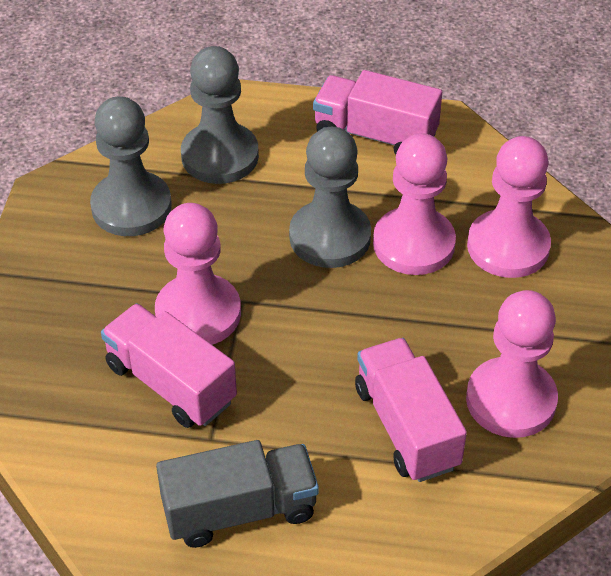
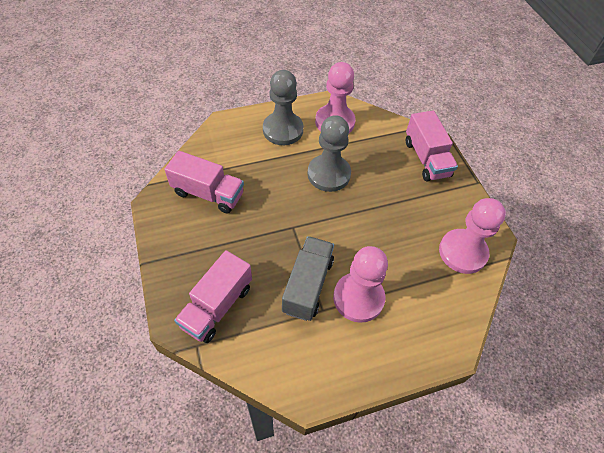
grey pawn: 3 -> 2
pink pawn: 4 -> 3

